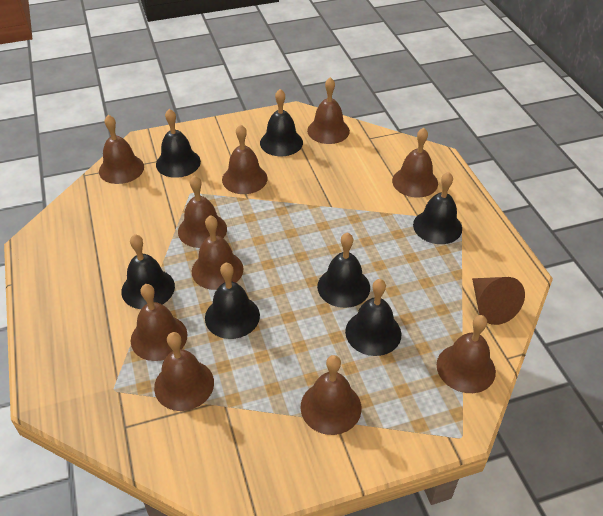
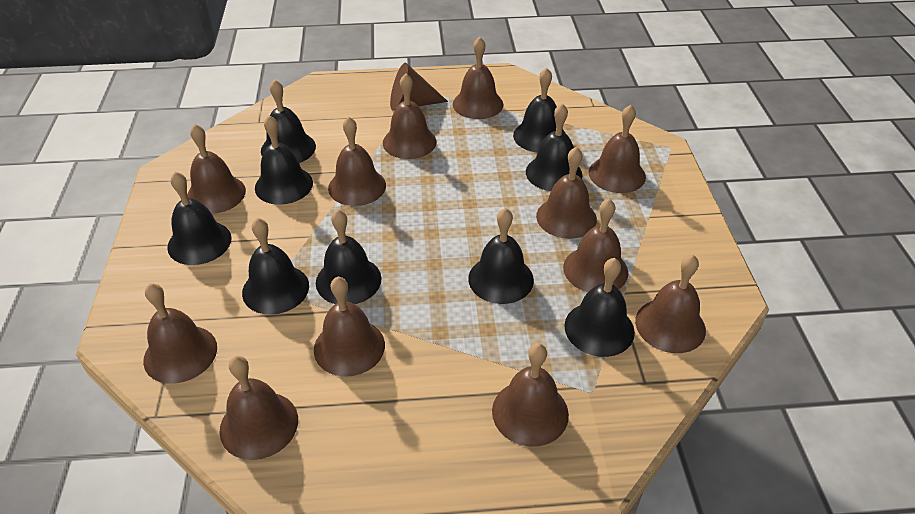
black bell: 7 -> 9
brown bell: 10 -> 12

